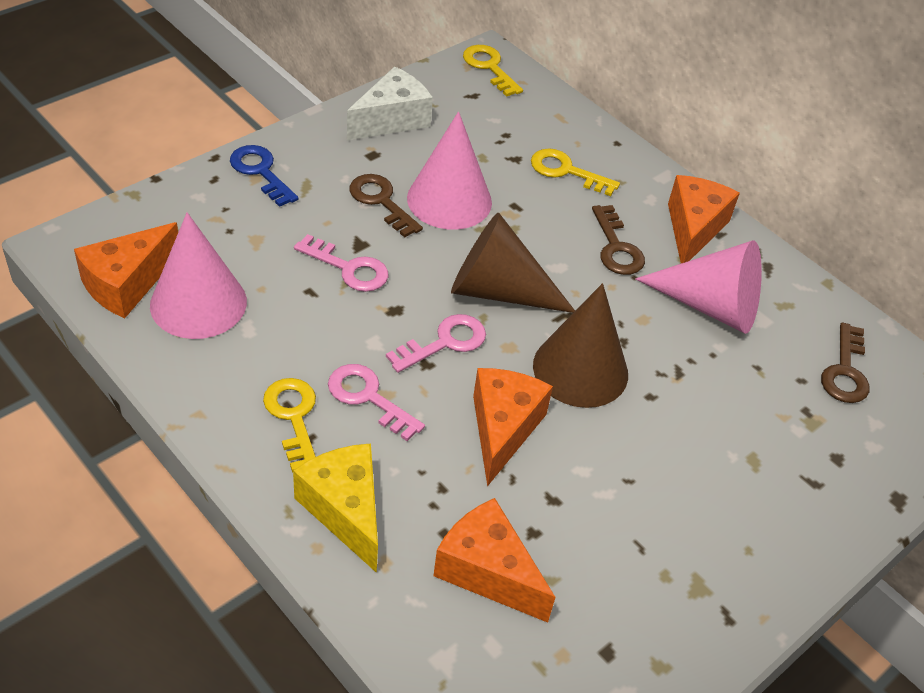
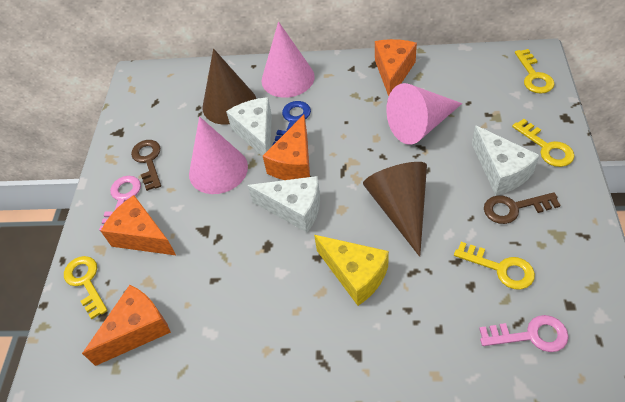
brown key: 3 -> 2
pink key: 3 -> 2
white cheese: 1 -> 3
yellow key: 3 -> 4

